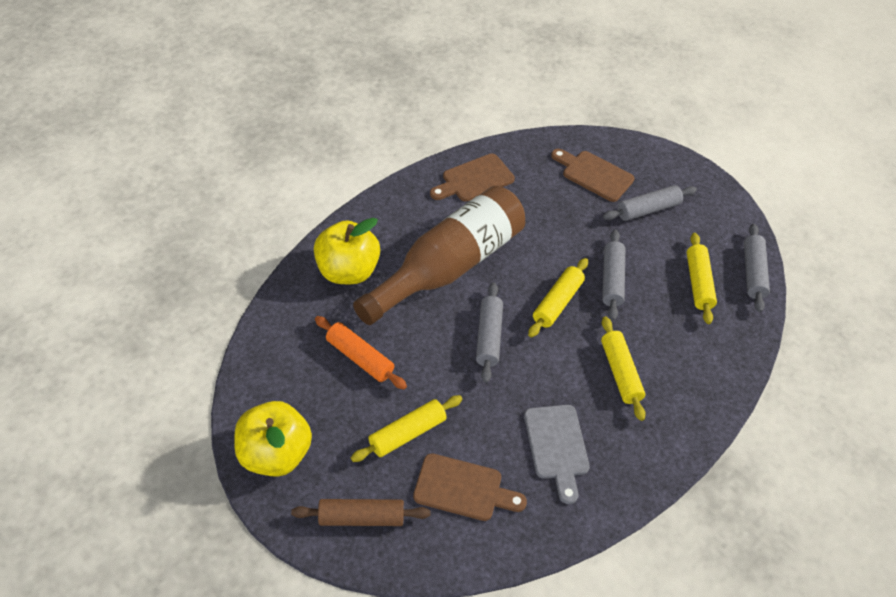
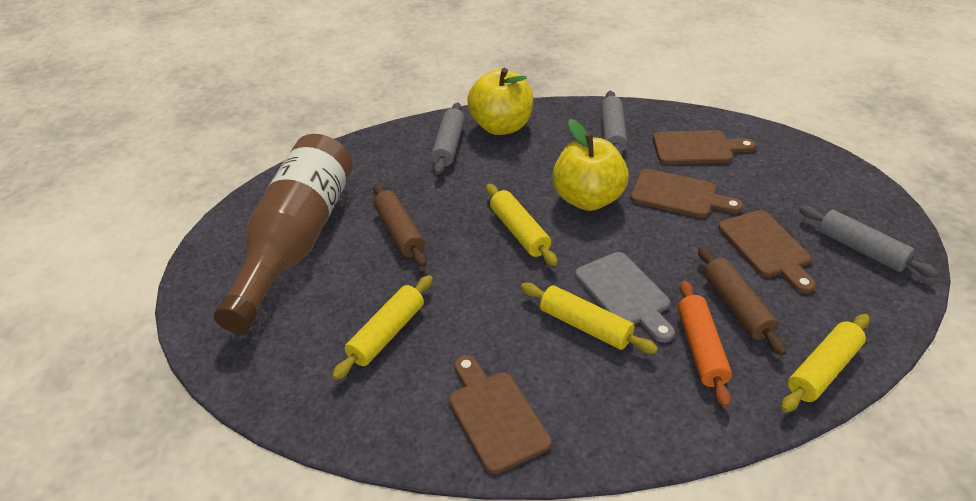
brown cutting board: 3 -> 4
brown rolling pin: 1 -> 2
grey rolling pin: 4 -> 3

